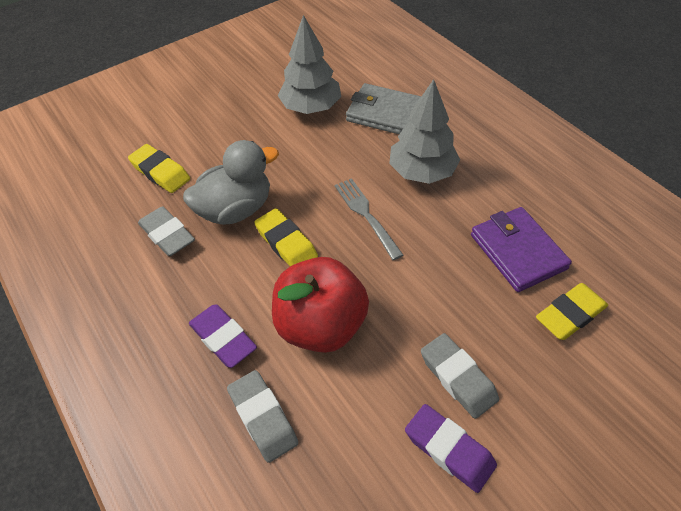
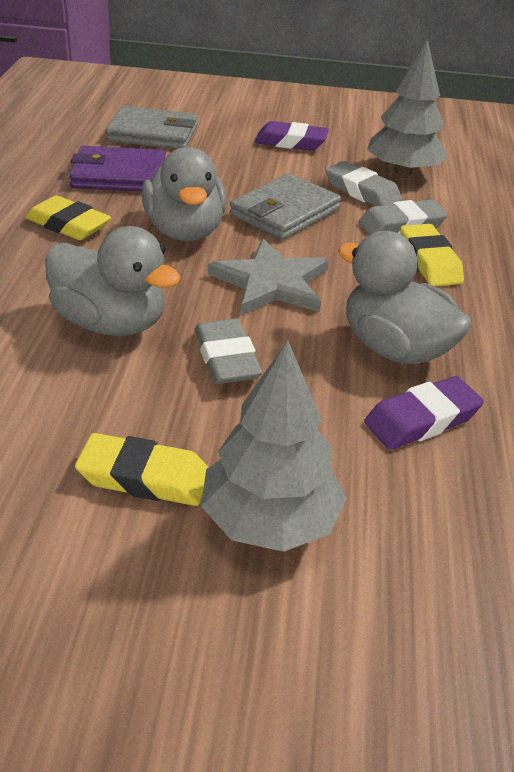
grey duck: 1 -> 3
grey fork: 1 -> 0
grey star: 0 -> 1
grey wallet: 1 -> 2
red apple: 1 -> 0

